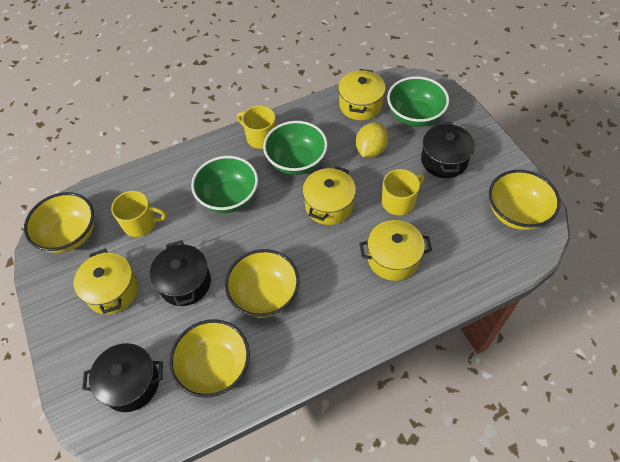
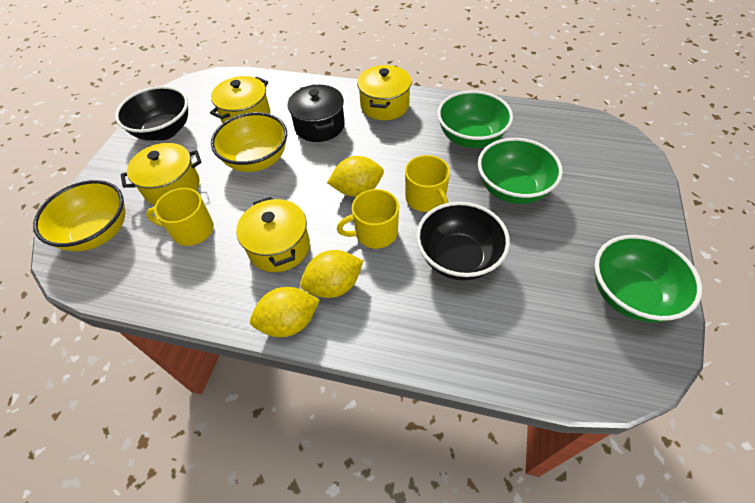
black bowl: 0 -> 2
black pot: 3 -> 1
yellow bowl: 4 -> 2
yellow lemon: 1 -> 3

